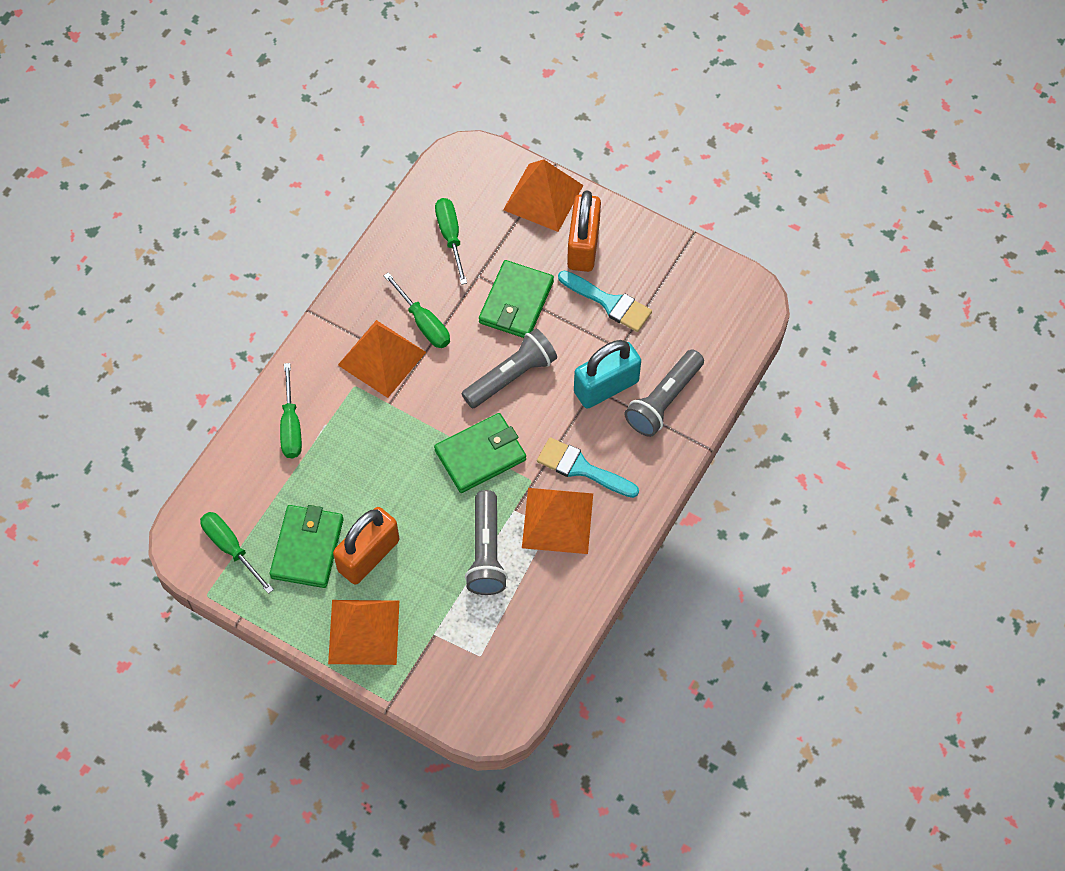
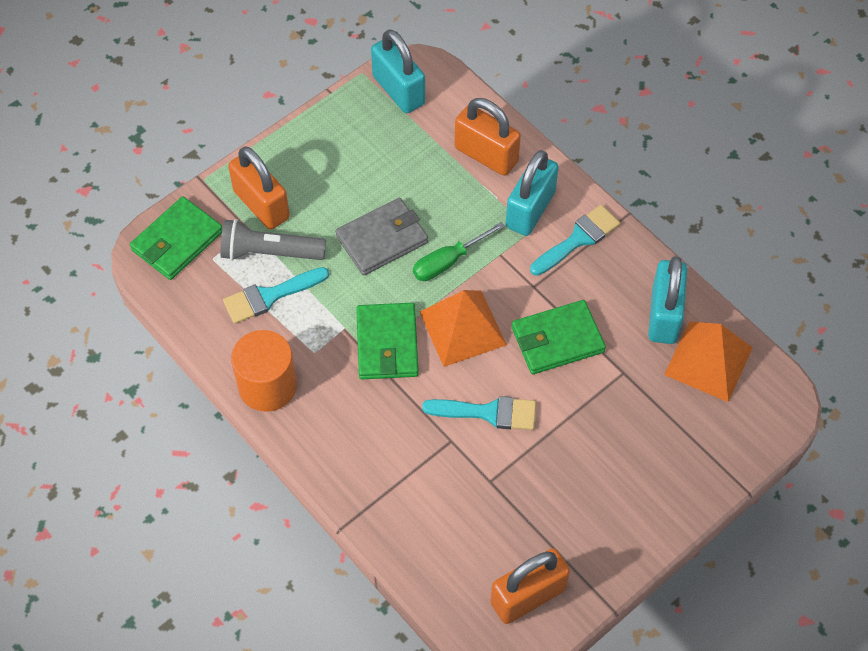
green screwdriver: 4 -> 1
grey flashlight: 3 -> 1
grey wallet: 0 -> 1
orange cylinder: 0 -> 1
orange padlock: 2 -> 3
orange pyramid: 4 -> 2
turquoise brush: 2 -> 3
turquoise padlock: 1 -> 3

